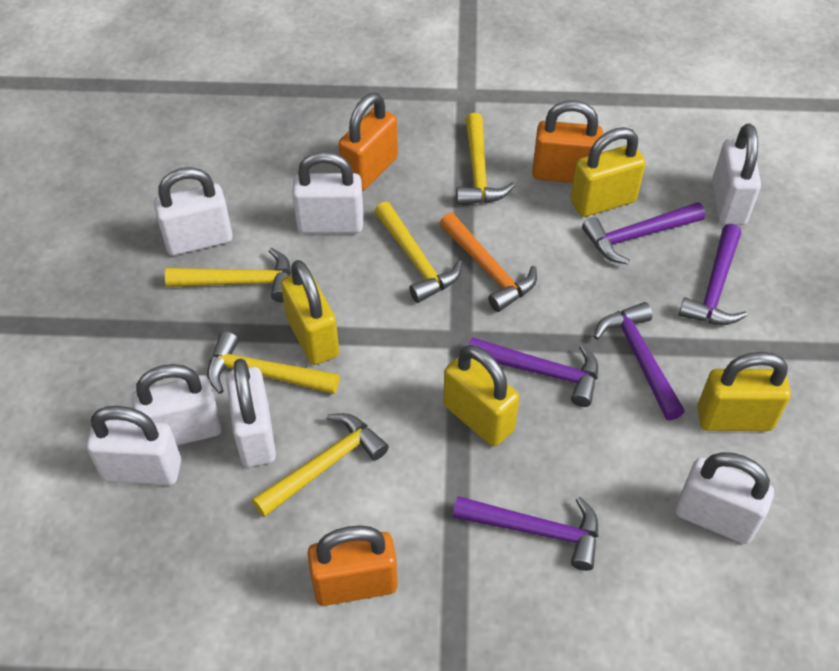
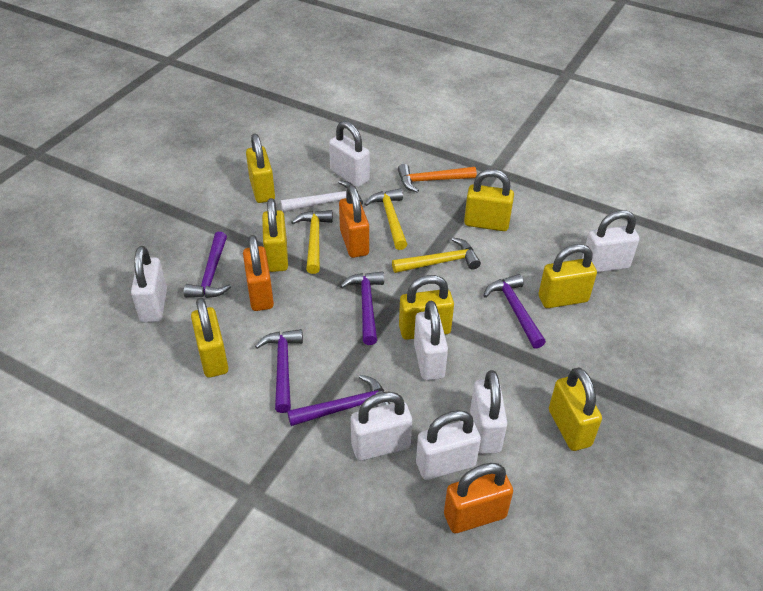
white hammer: 0 -> 1
yellow hammer: 5 -> 3
yellow padlock: 4 -> 7

